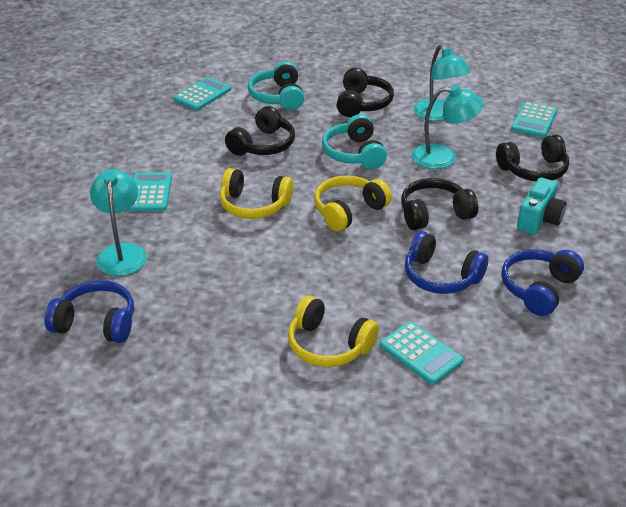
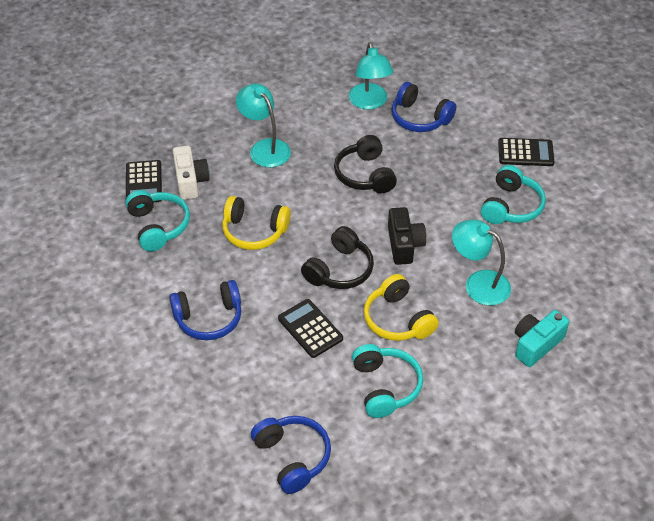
black calculator: 0 -> 3
black camera: 0 -> 1
black headphones: 4 -> 2
turquoise calculator: 4 -> 0
turquoise headphones: 2 -> 3
white camera: 0 -> 1
yellow headphones: 3 -> 2

